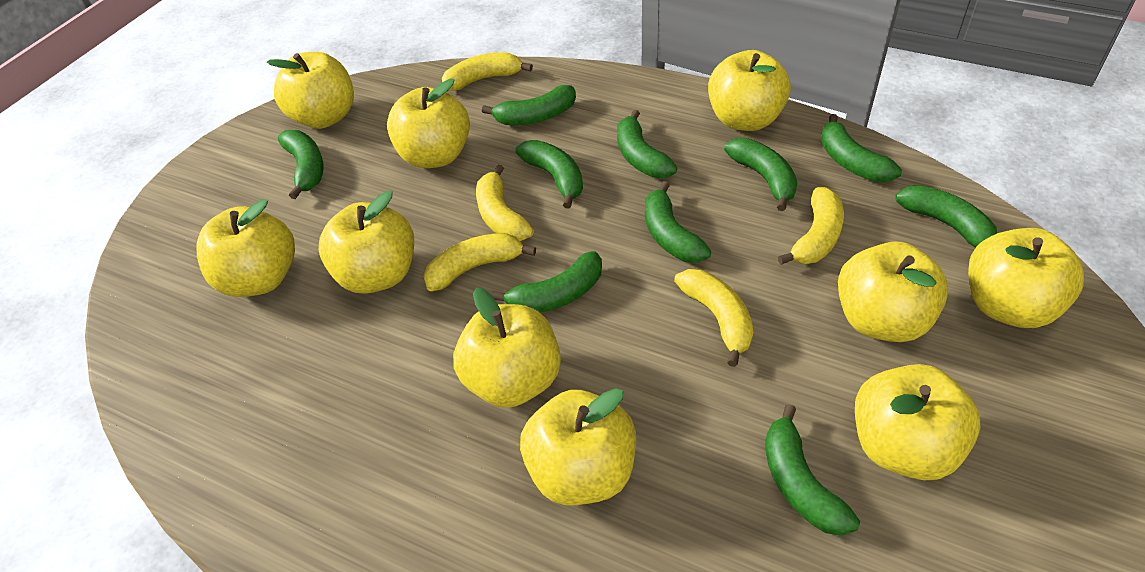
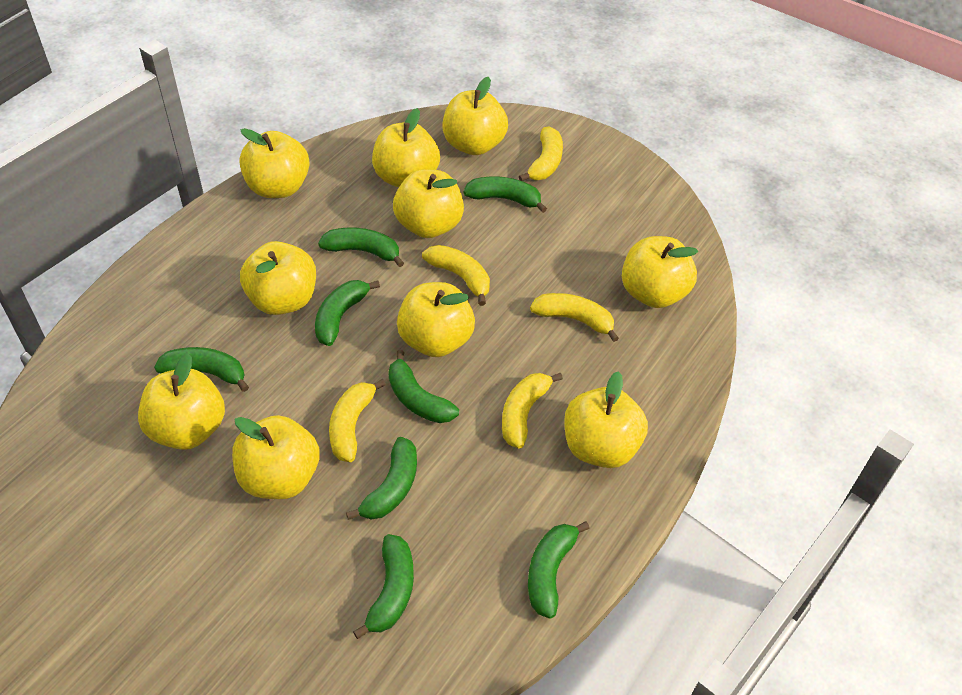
green banana: 10 -> 8

